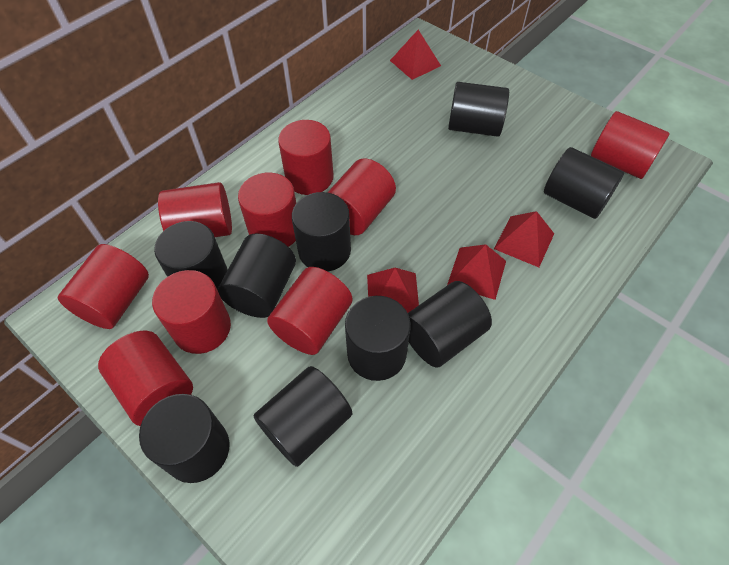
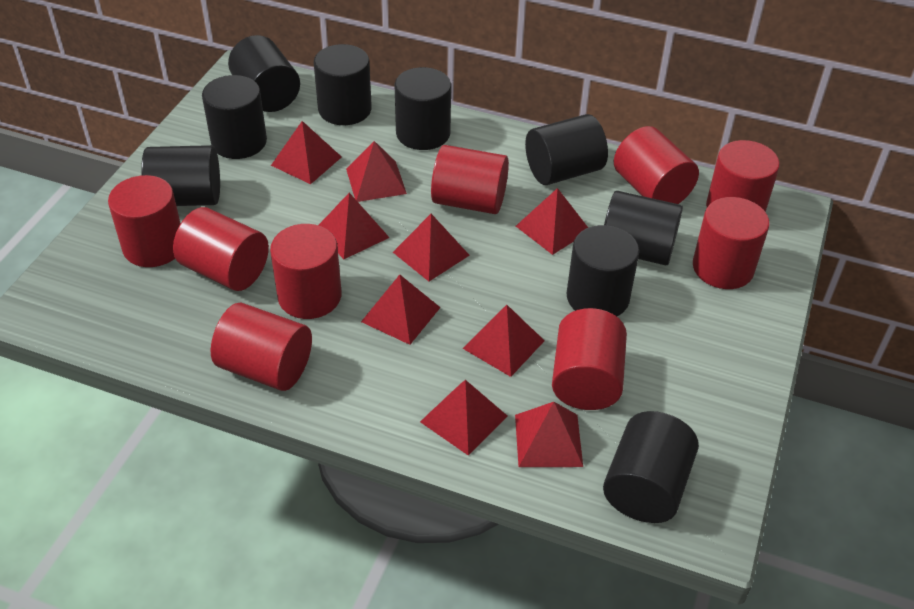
red pyramid: 4 -> 9

